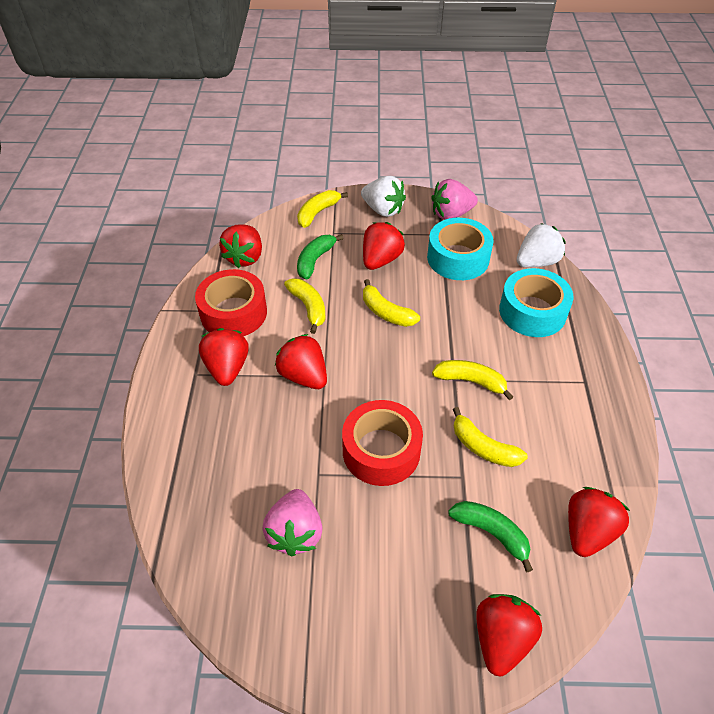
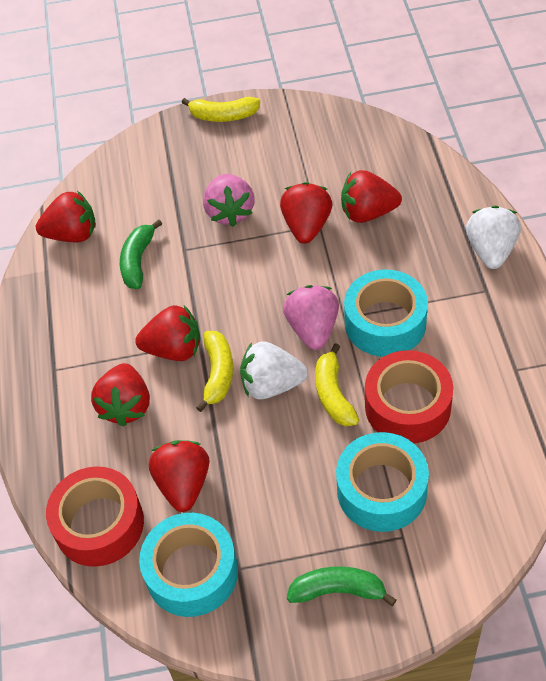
turquoise tape: 2 -> 3
yellow banana: 5 -> 3

